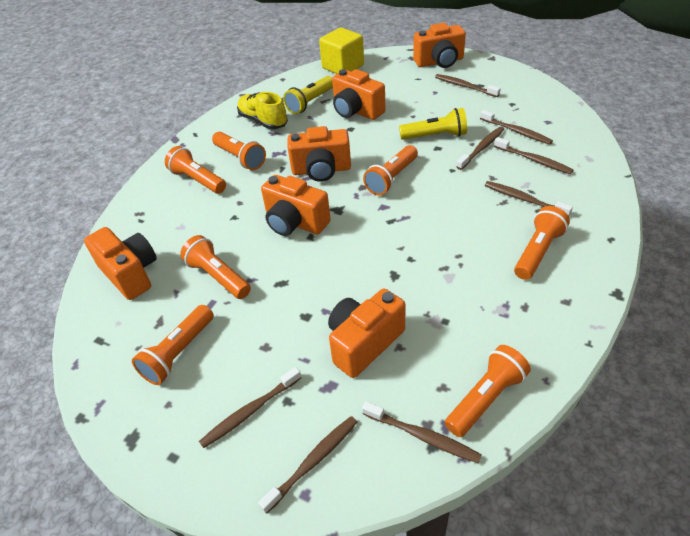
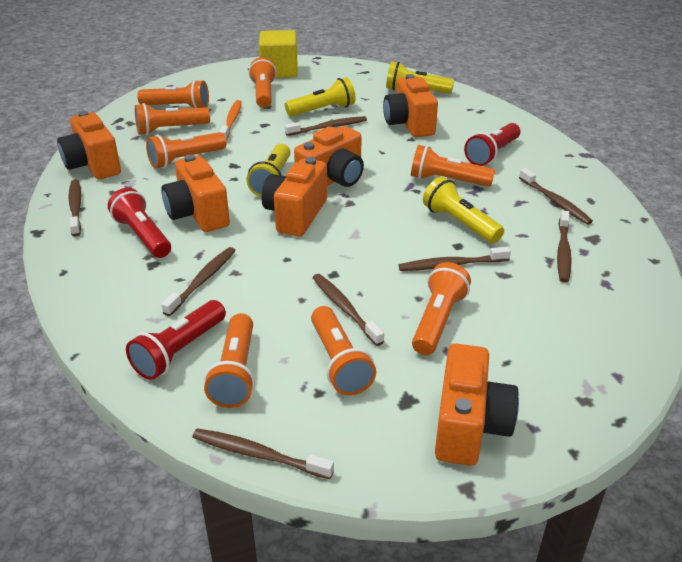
orange flashlight: 7 -> 8
orange toothbrush: 0 -> 1
red flashlight: 0 -> 3
yellow flashlight: 2 -> 4
yellow shoe: 1 -> 0

